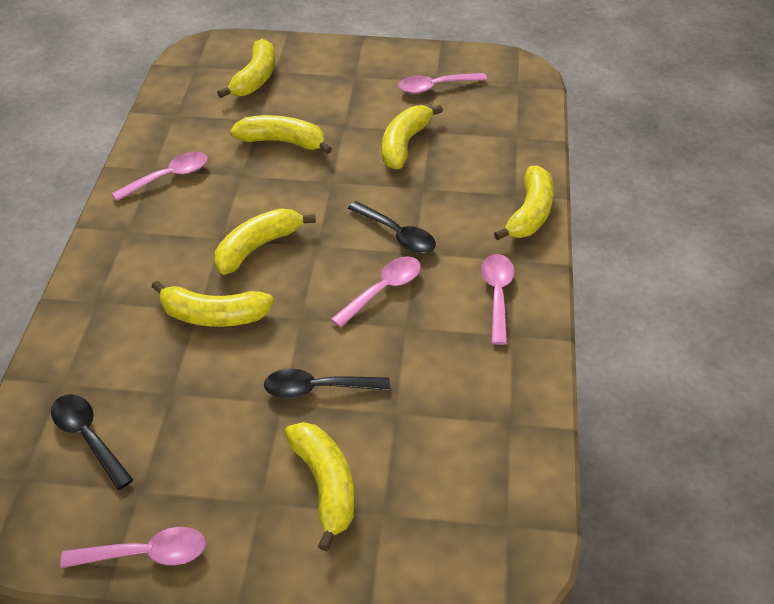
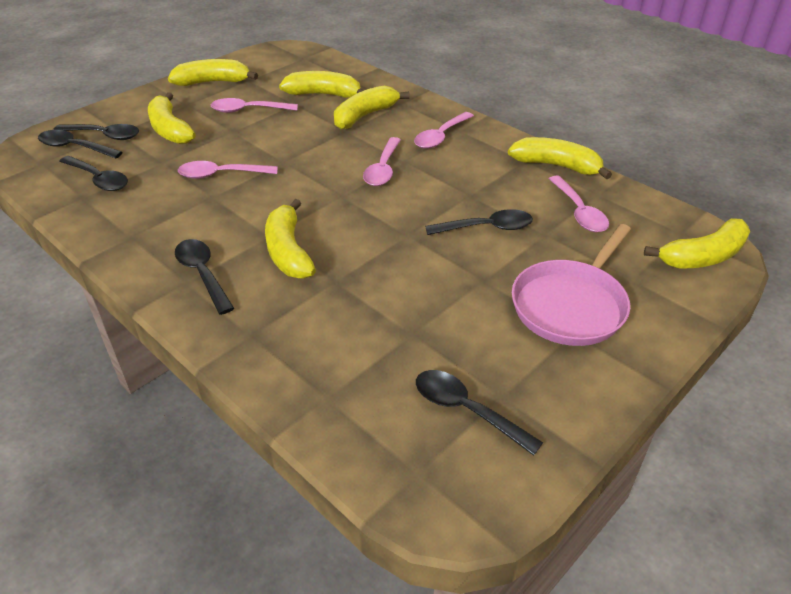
black spoon: 3 -> 6
pink pan: 0 -> 1

